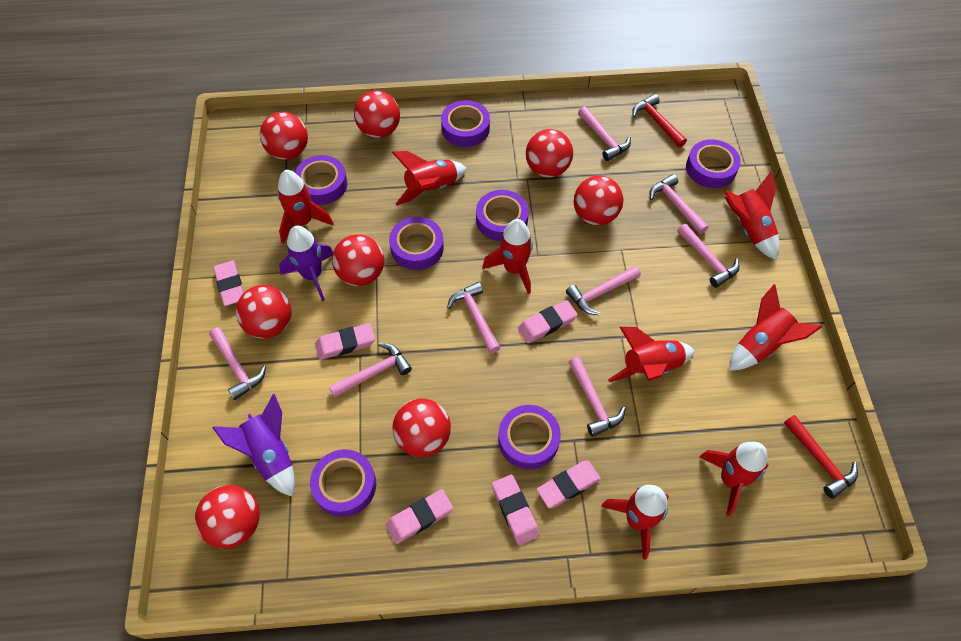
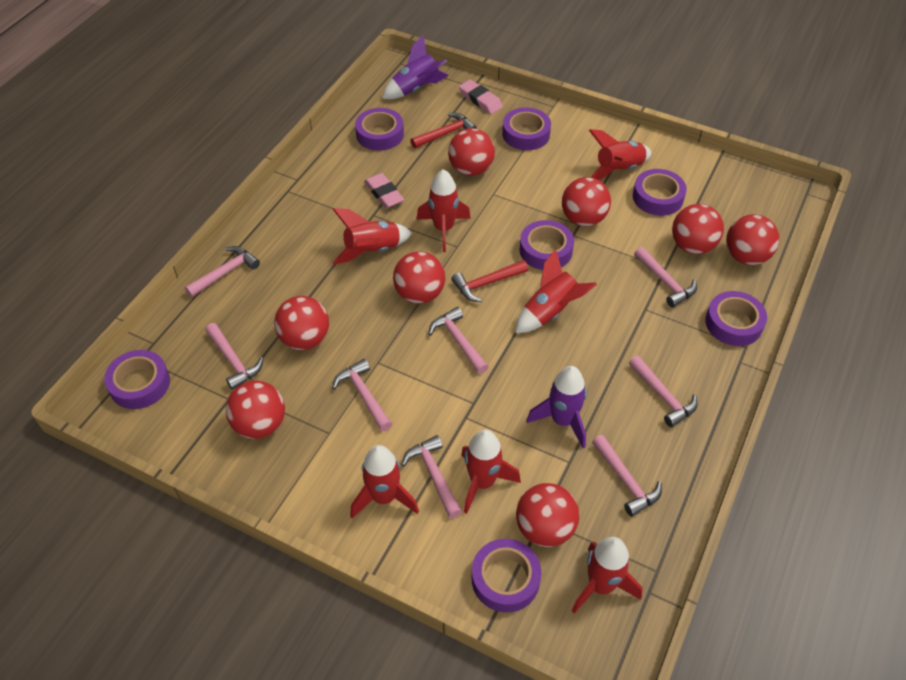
pink eraser: 6 -> 2
red rocket: 8 -> 7

